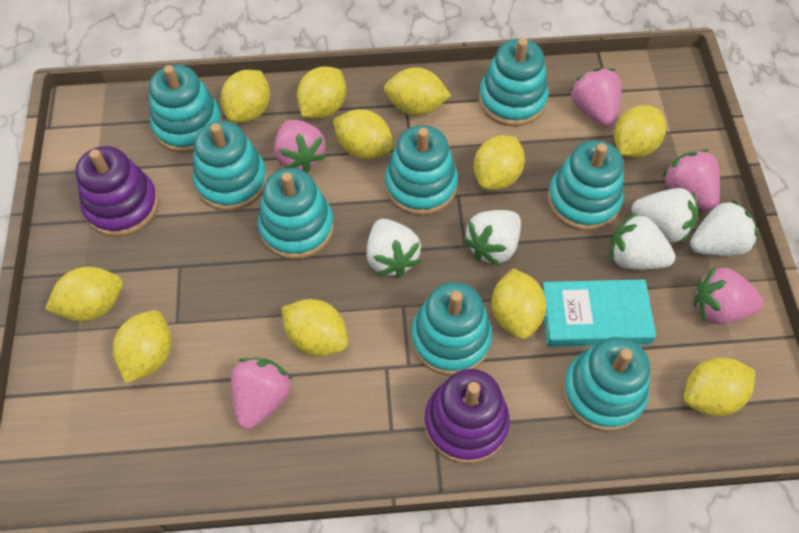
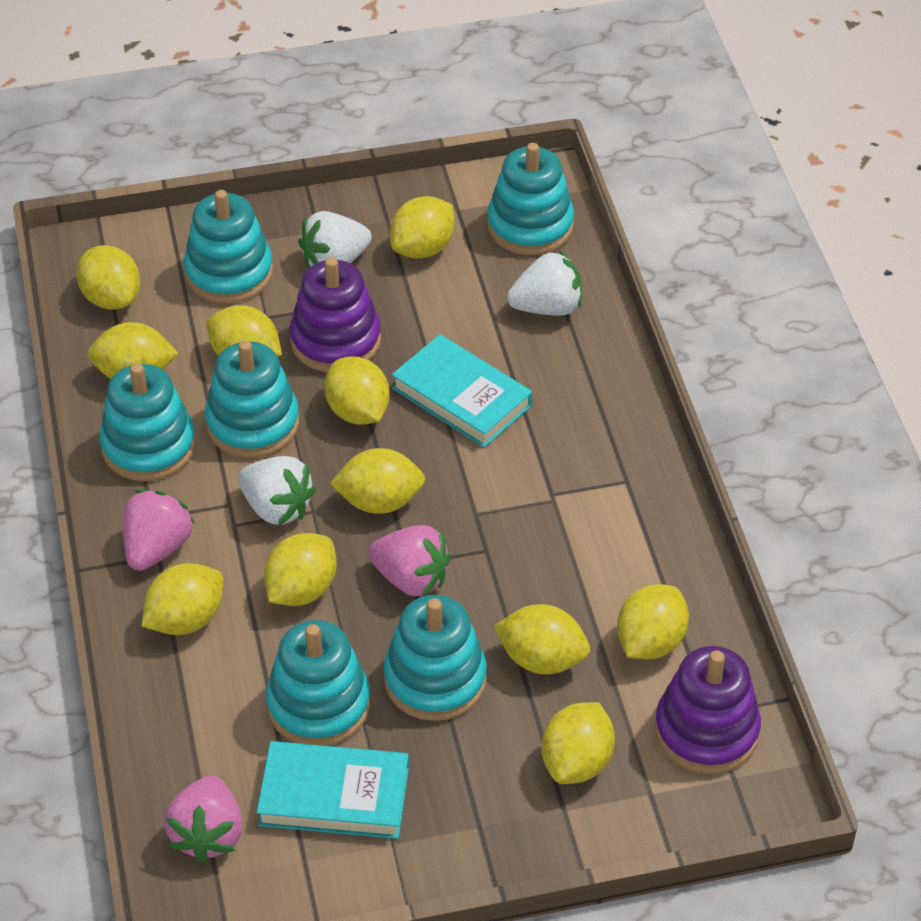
pink strawberry: 5 -> 3
turquoise book: 1 -> 2
turquoise stacking toy: 8 -> 6
white strawberry: 5 -> 3

